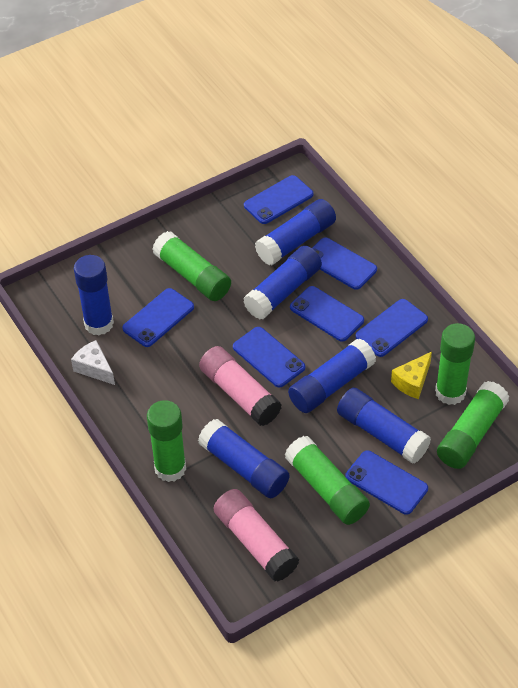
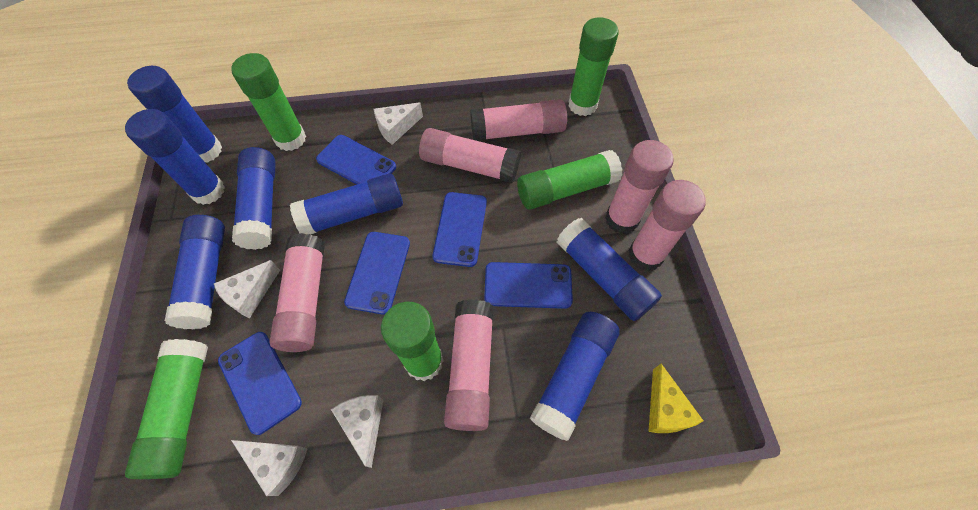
blue glue stick: 6 -> 7
blue phone: 7 -> 5
pink glue stick: 2 -> 6
white cheese: 1 -> 4

